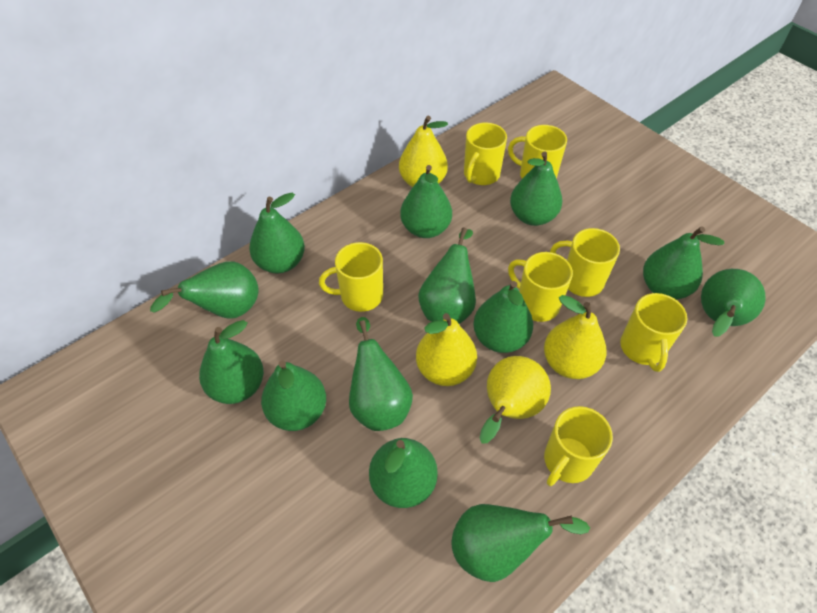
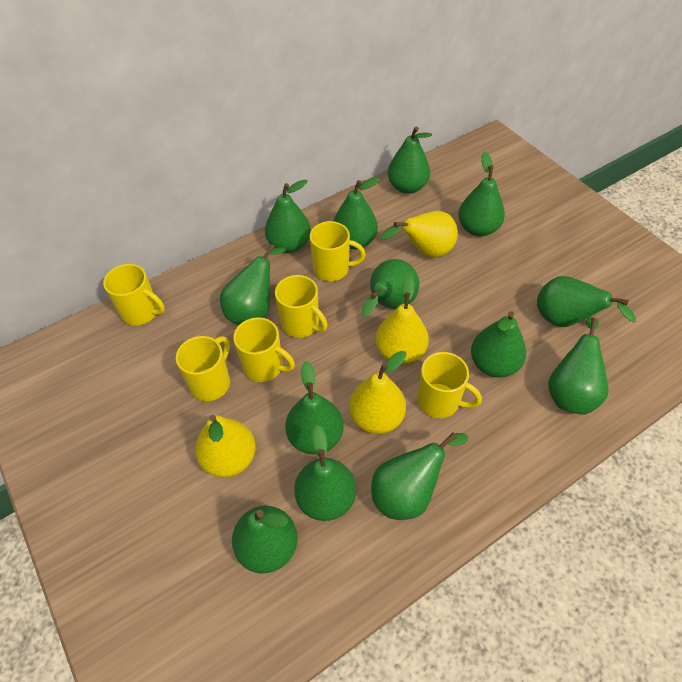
yellow mug: 7 -> 6

